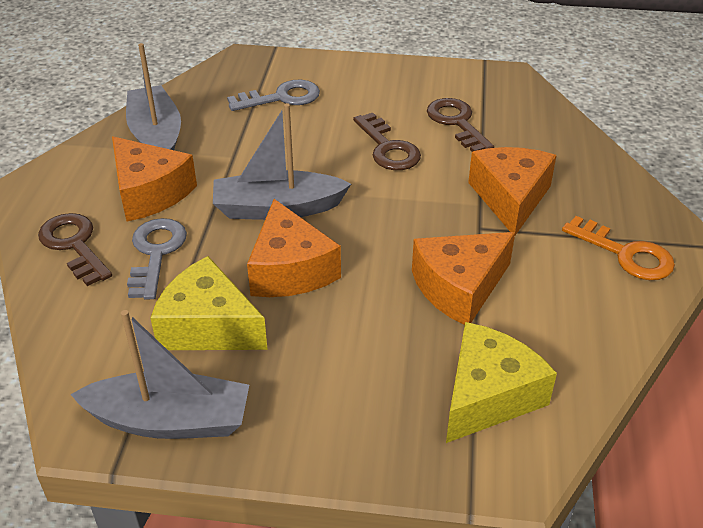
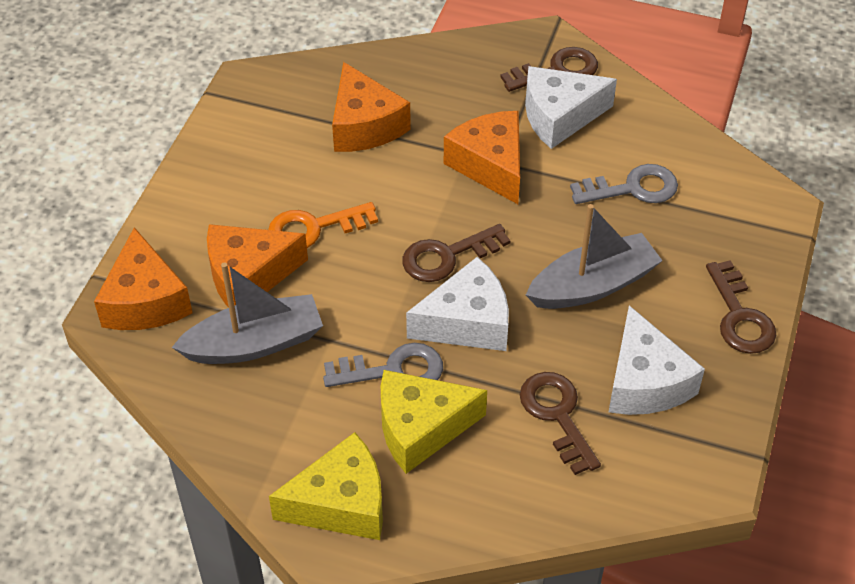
brown key: 3 -> 4
grey boat: 3 -> 2
white cheese: 0 -> 3

